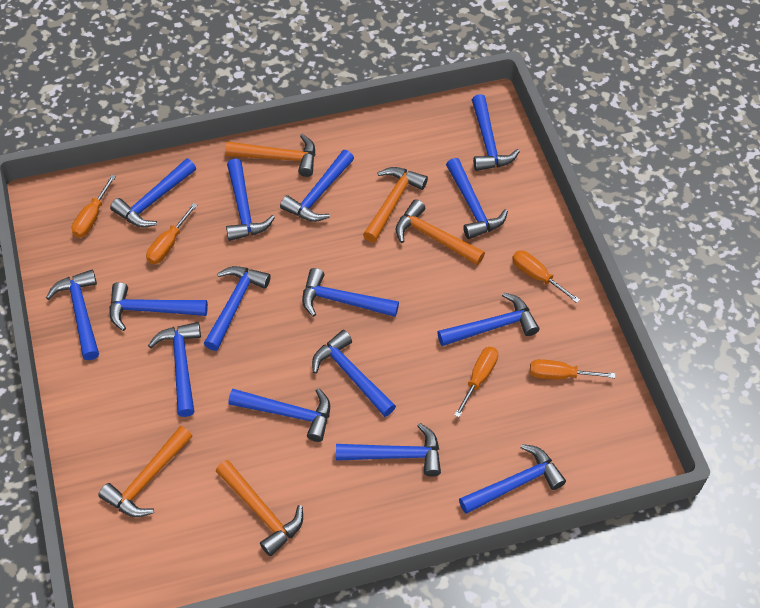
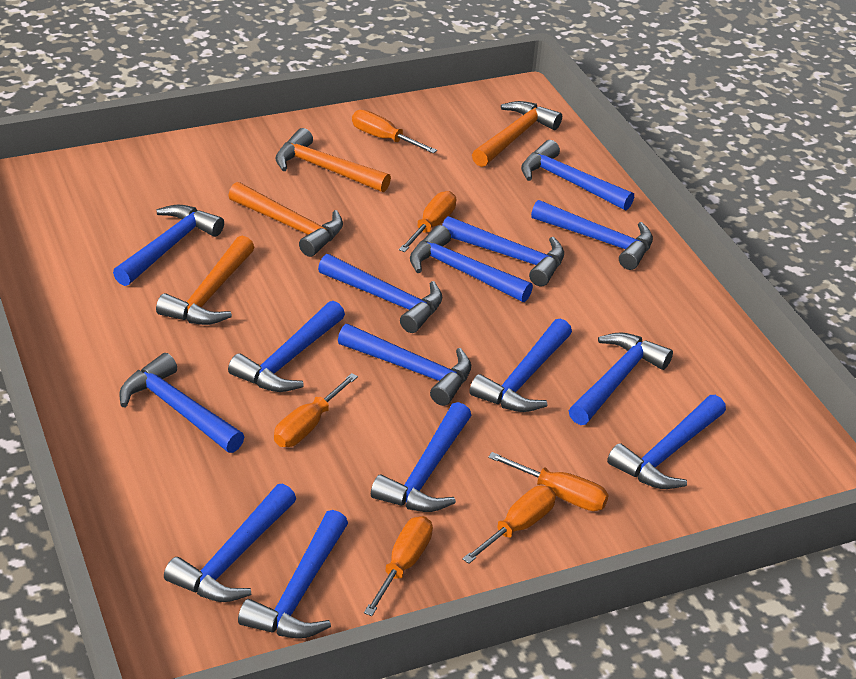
orange hammer: 5 -> 4
orange screwdriver: 5 -> 6

